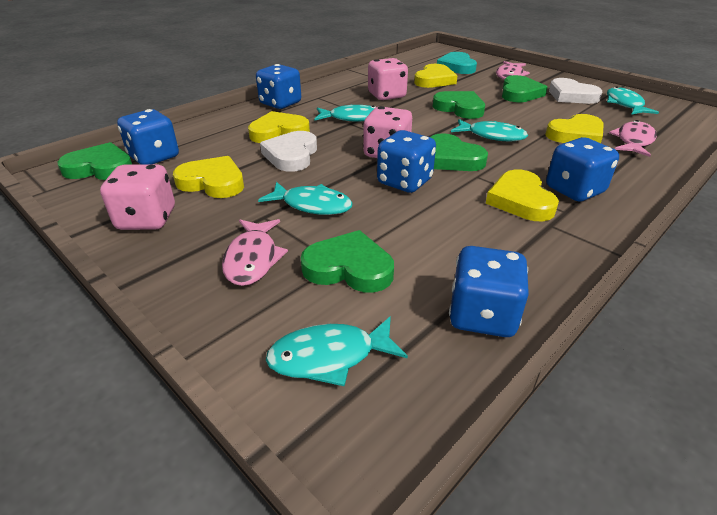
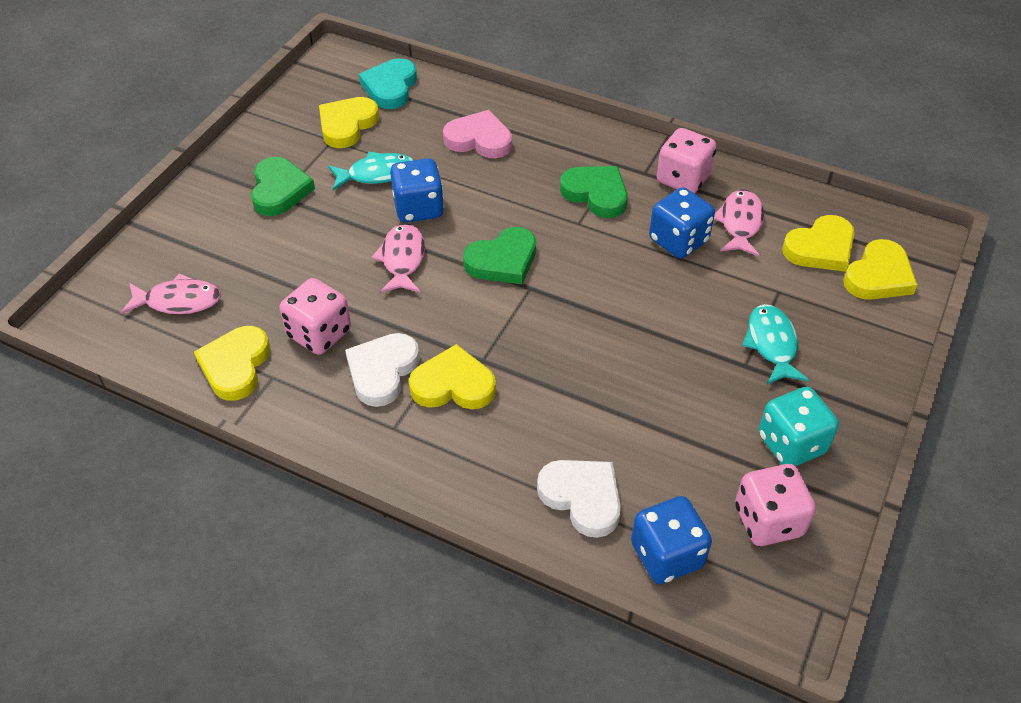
blue dice: 5 -> 3
green heart: 5 -> 3
pink heart: 0 -> 1
turquoise dice: 0 -> 1
turquoise fish: 5 -> 2

